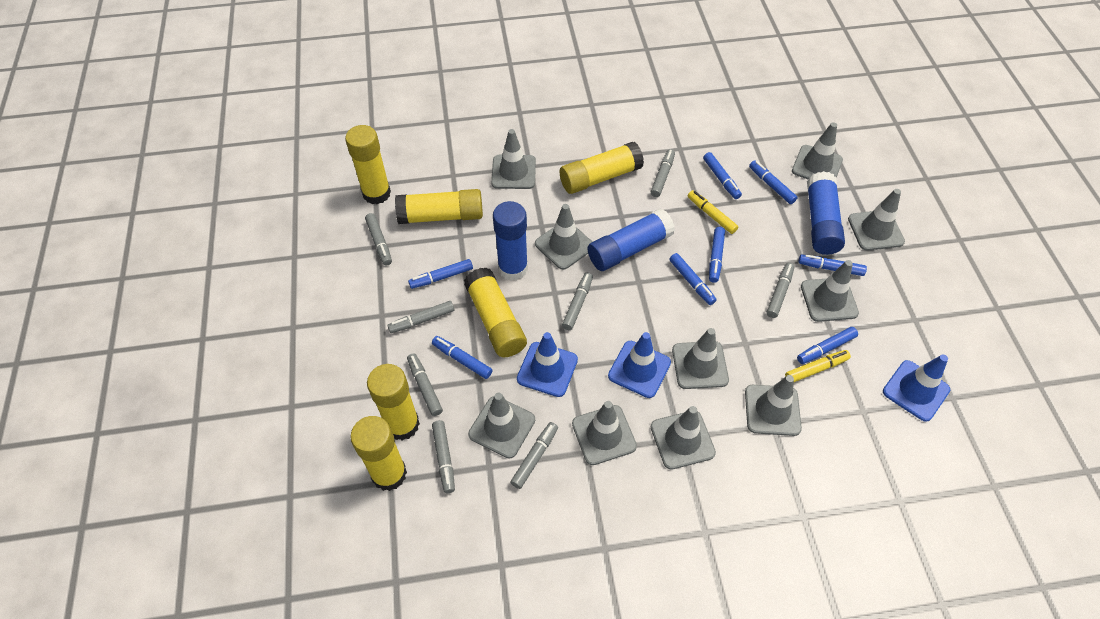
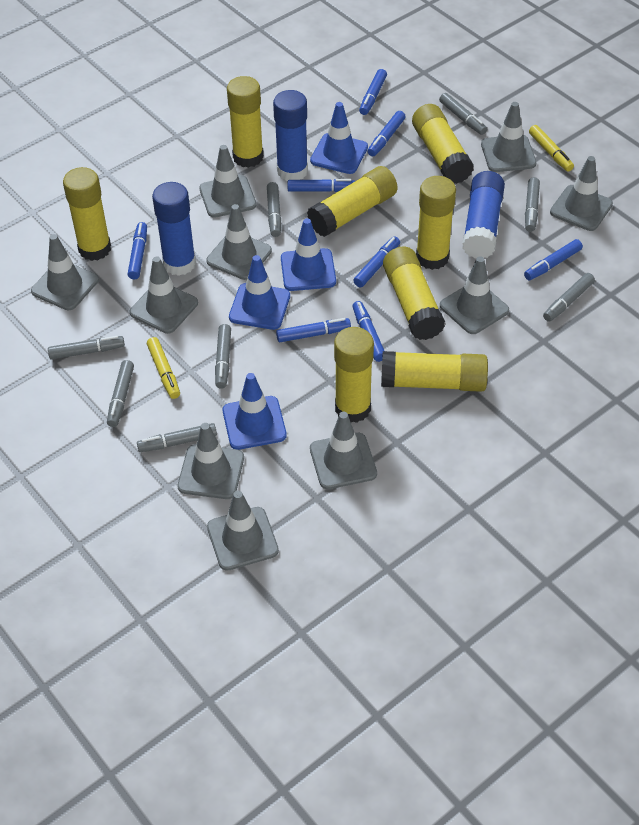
blue traffic cone: 3 -> 4
yellow glue stick: 6 -> 8

